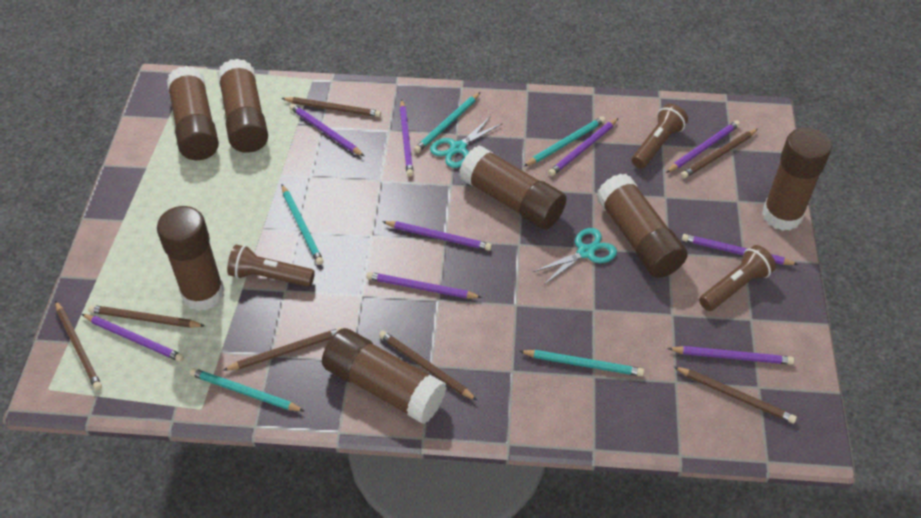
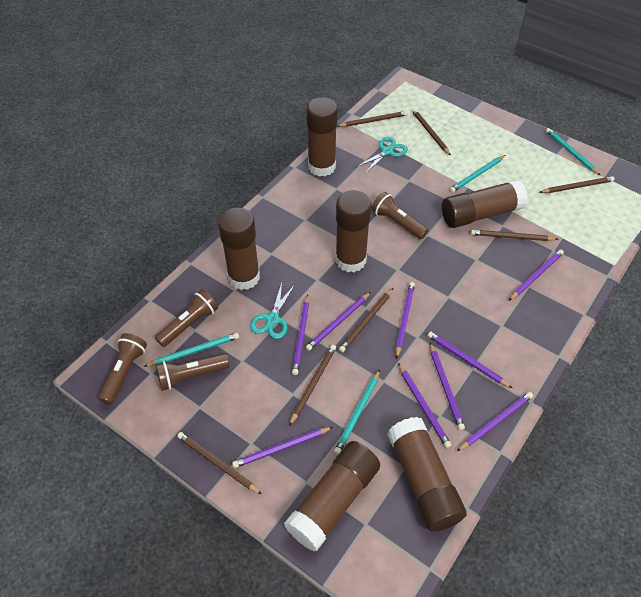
brown flashlight: 3 -> 4
brown glue stick: 7 -> 6
turquoise pencil: 5 -> 4

